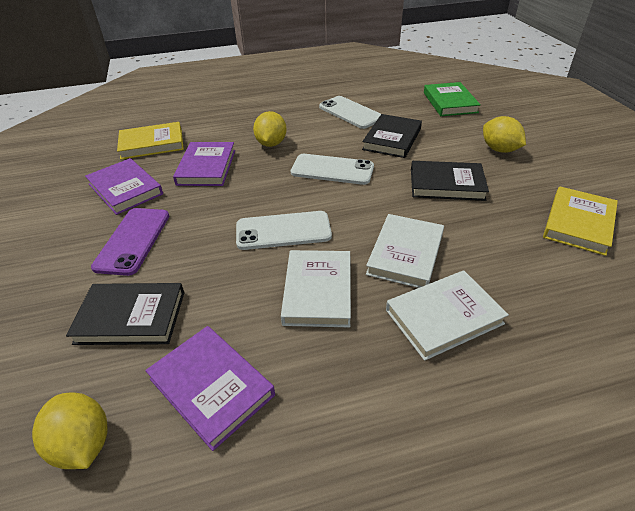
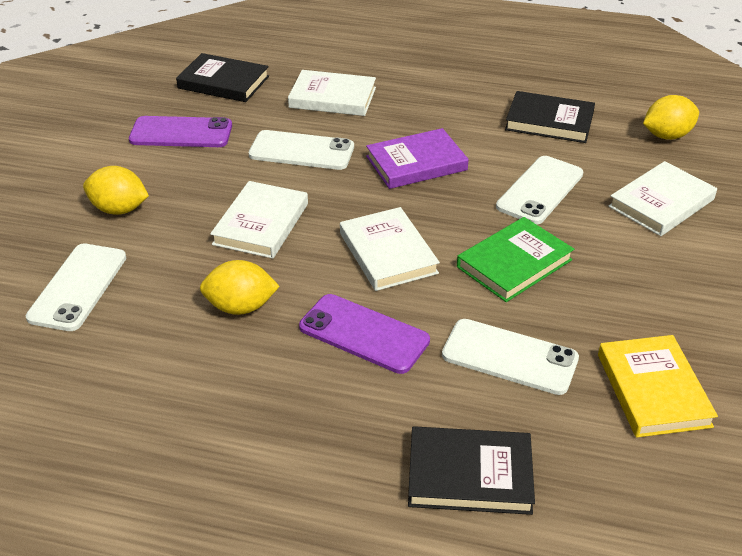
purple book: 3 -> 1
purple phone: 1 -> 2
white book: 3 -> 4
white phone: 3 -> 4
yellow book: 2 -> 1

